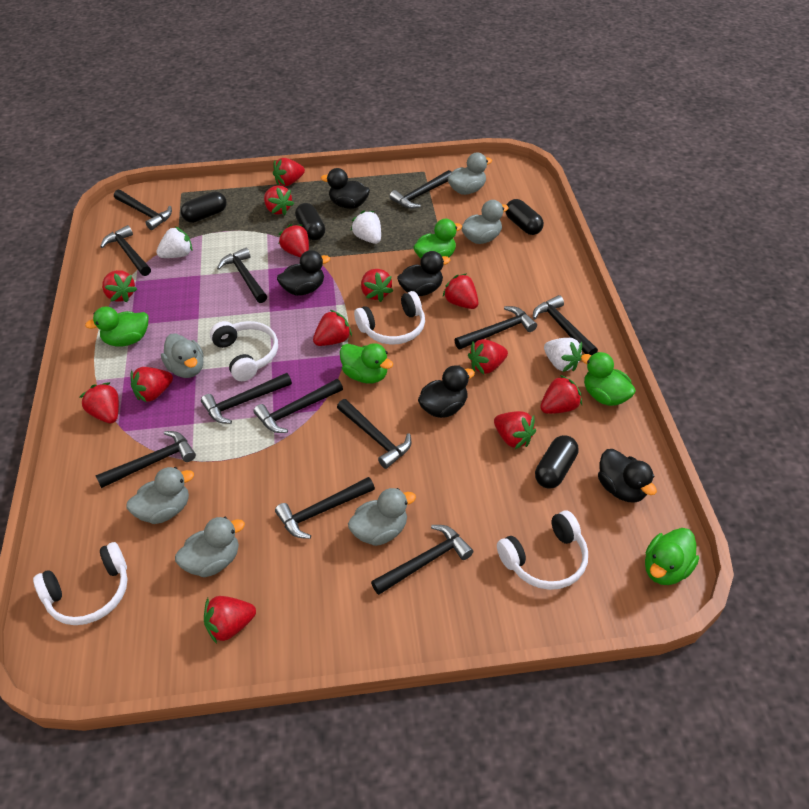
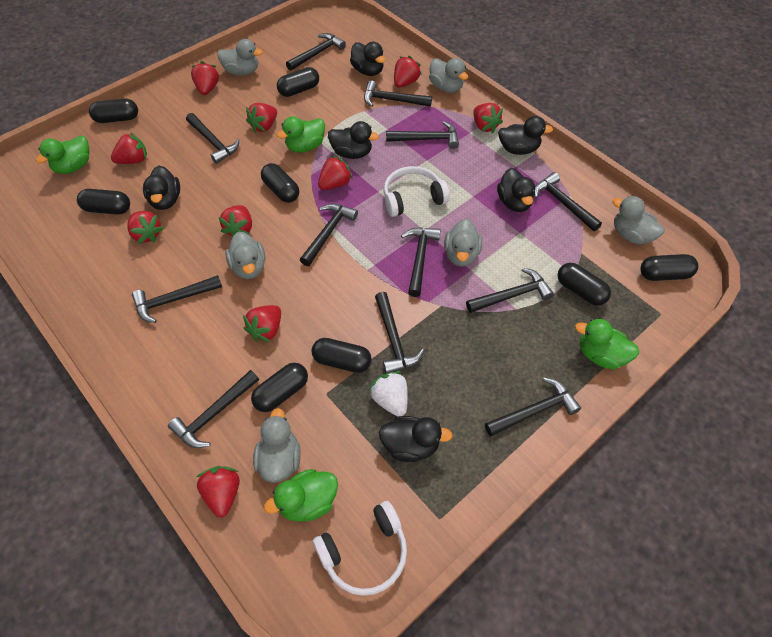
black capsule: 4 -> 8
black duck: 5 -> 6
green duck: 5 -> 4
red strawberry: 13 -> 10
white headphones: 4 -> 2
white strawberry: 3 -> 1

